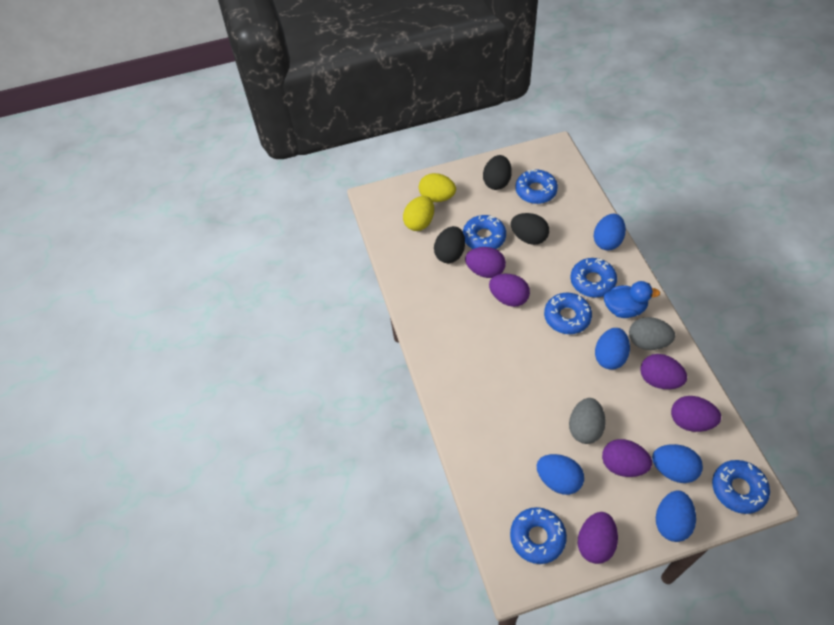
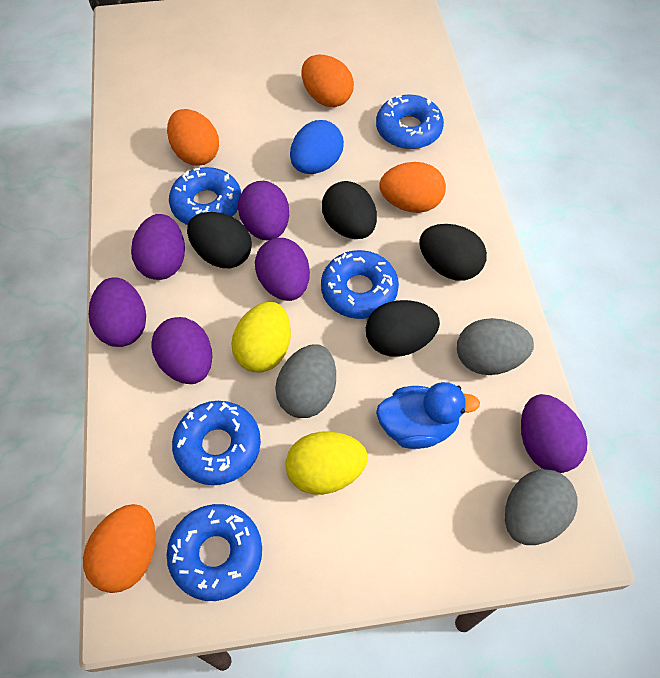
black egg: 3 -> 4
blue donut: 6 -> 5
blue egg: 5 -> 1
grey egg: 2 -> 3
orange egg: 0 -> 4

